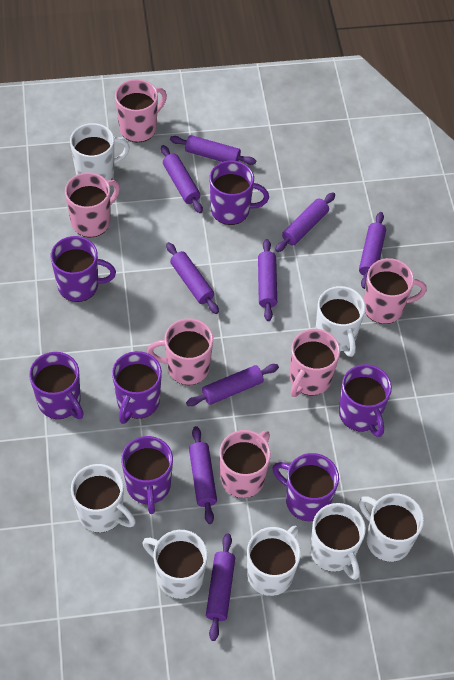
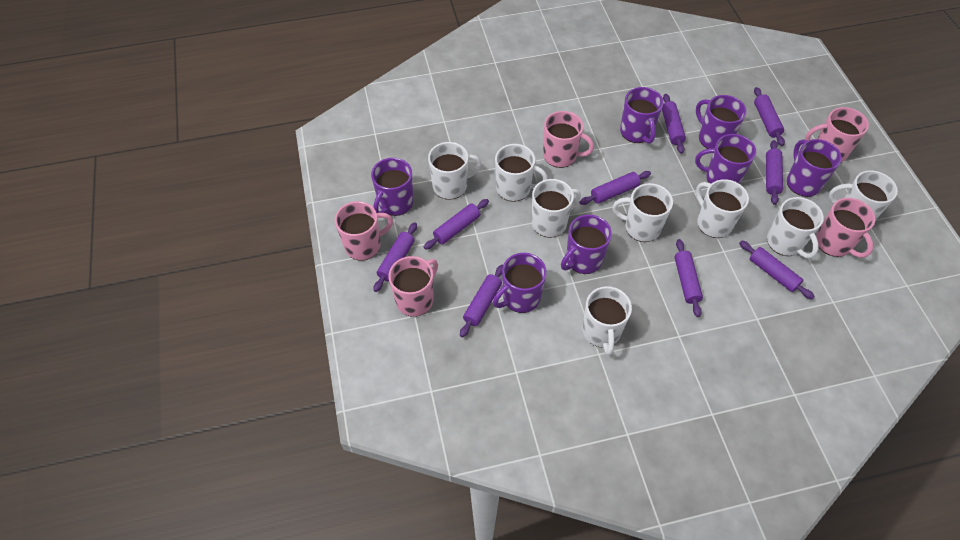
pink mug: 6 -> 5
white mug: 7 -> 8

